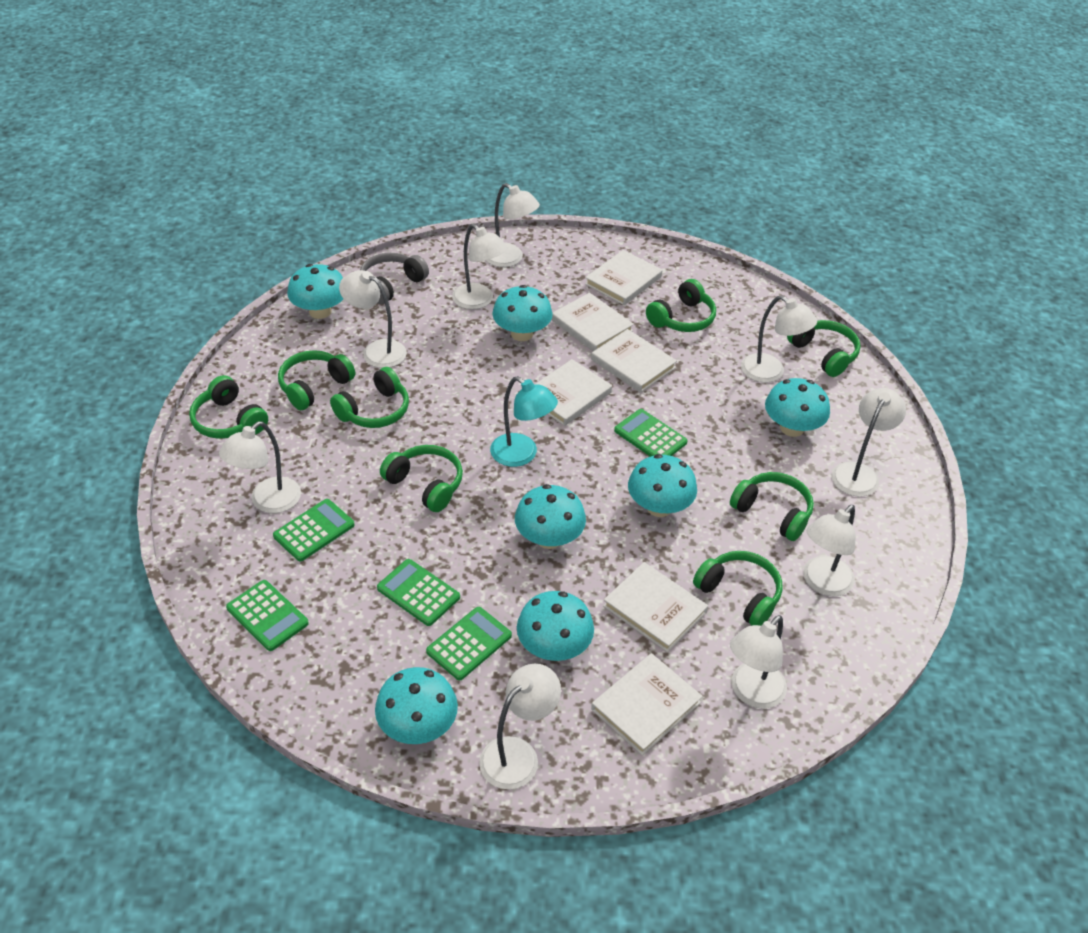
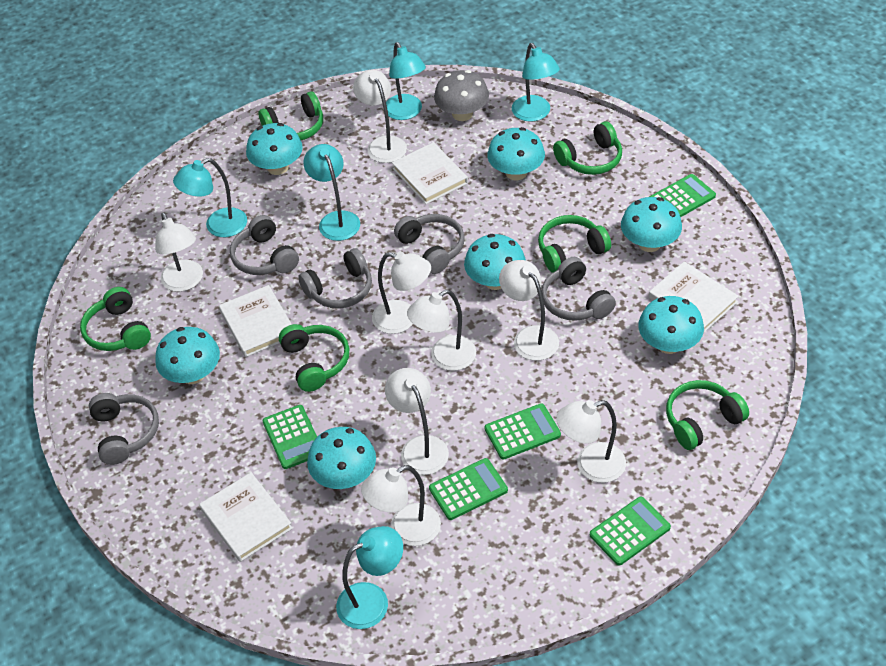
green headphones: 8 -> 6
grey headphones: 1 -> 5
grey mushroom: 0 -> 1
turquoise lamp: 1 -> 5
white book: 6 -> 4
white lamp: 9 -> 8

